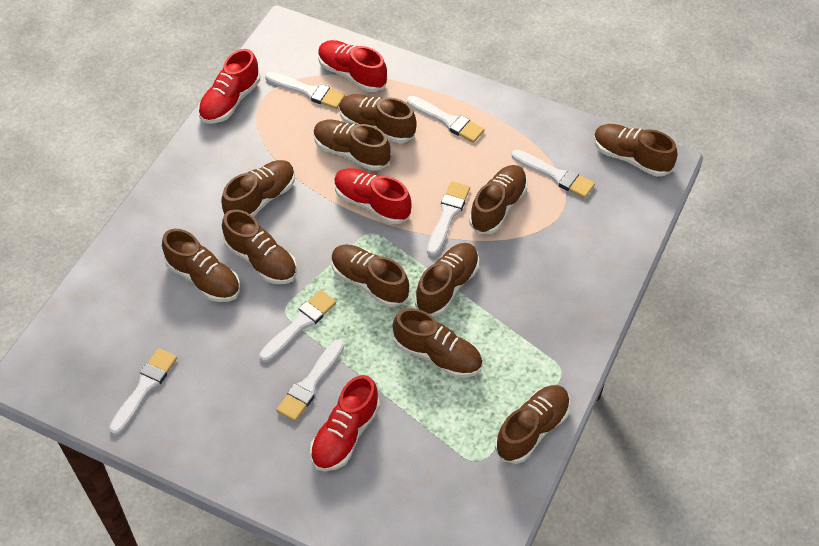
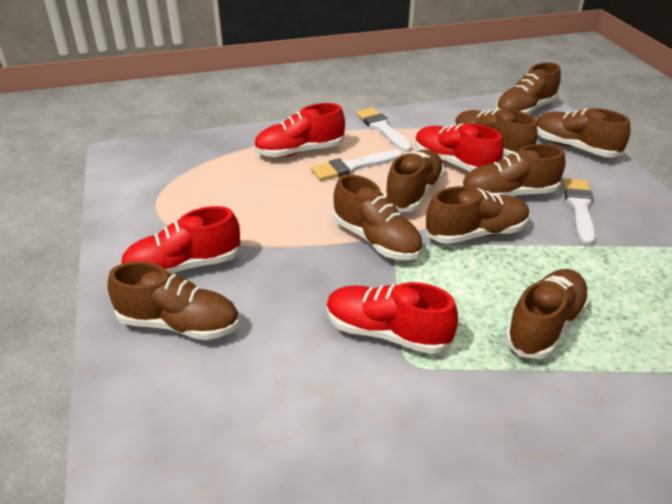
brown shoe: 11 -> 9
white brush: 7 -> 3

